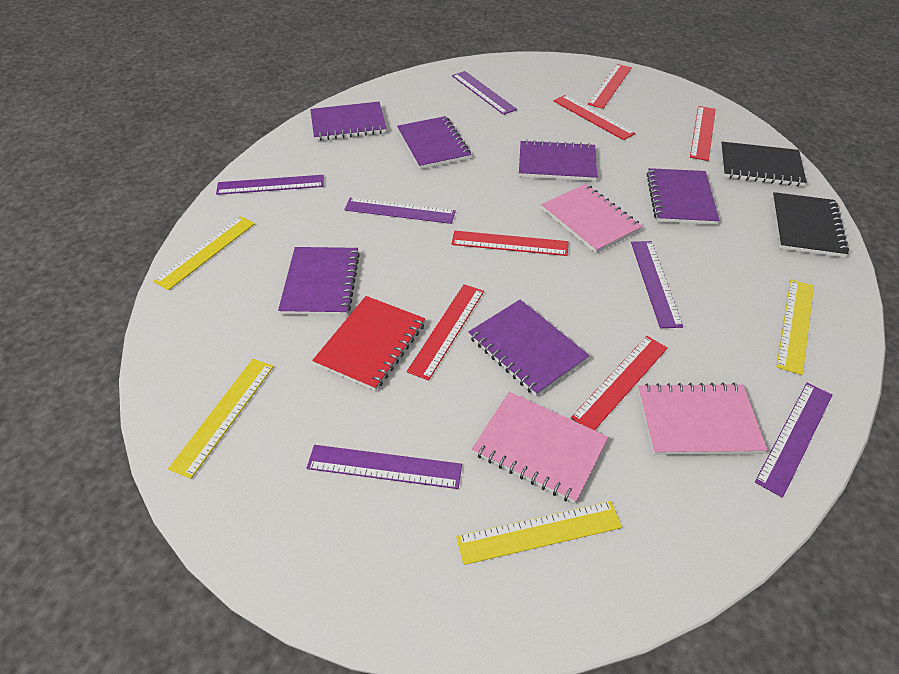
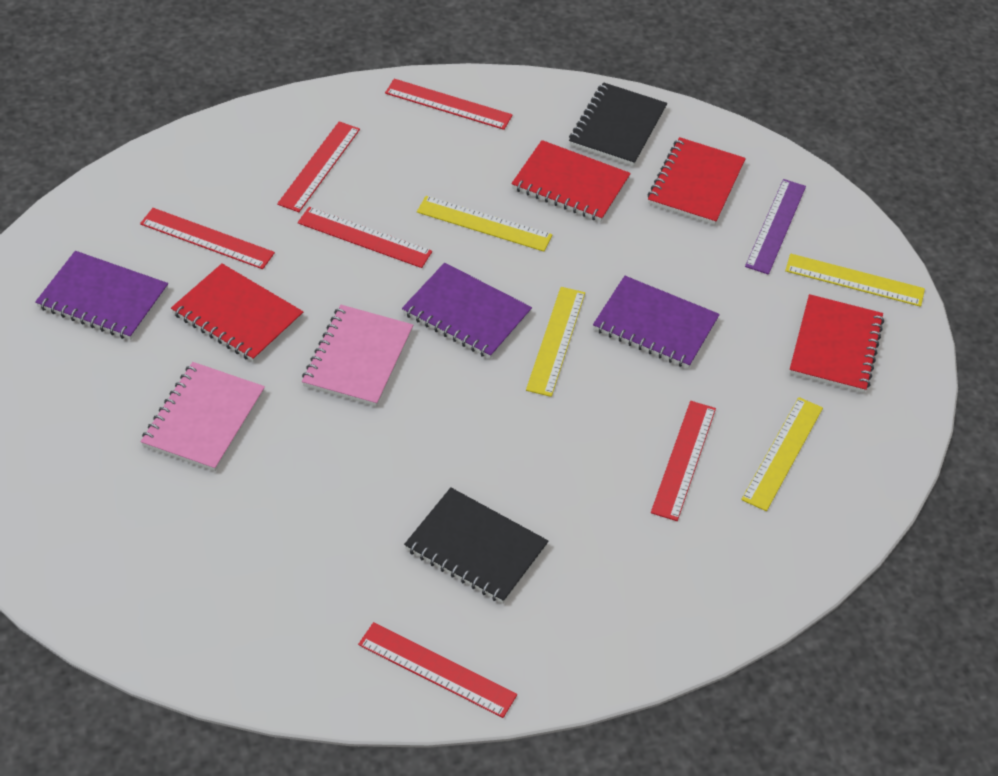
pink notebook: 3 -> 2
purple notebook: 6 -> 3
purple ruler: 6 -> 1
red notebook: 1 -> 4

